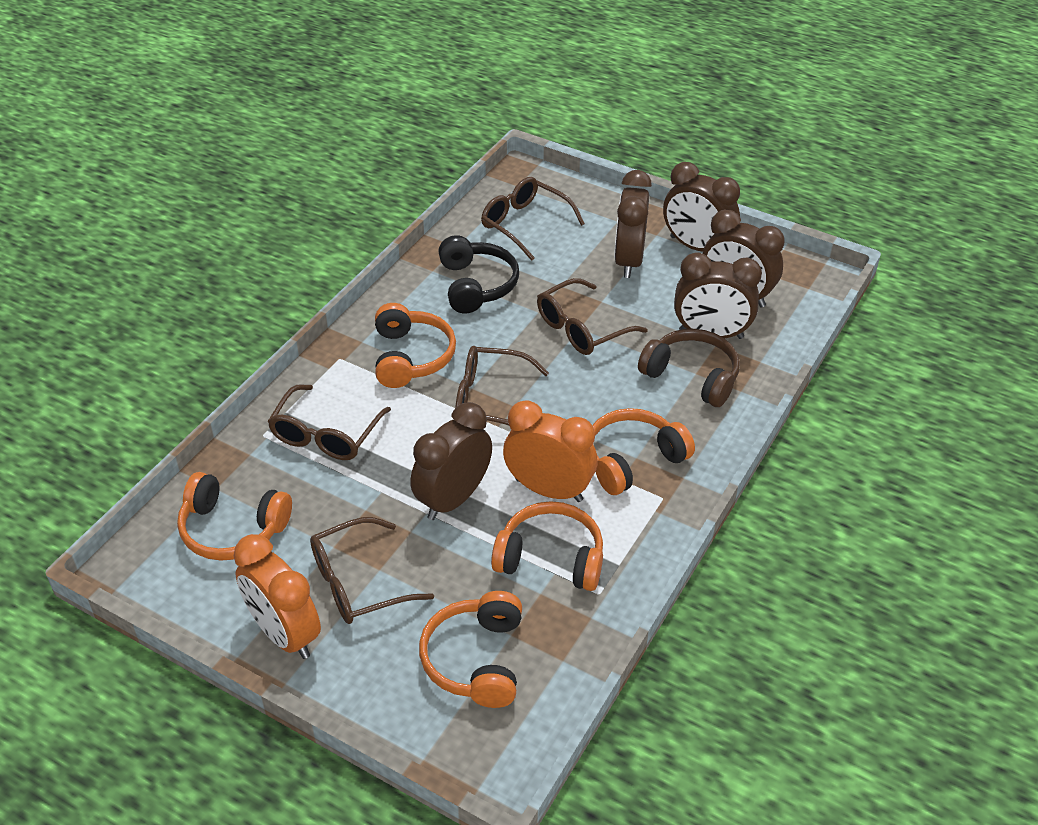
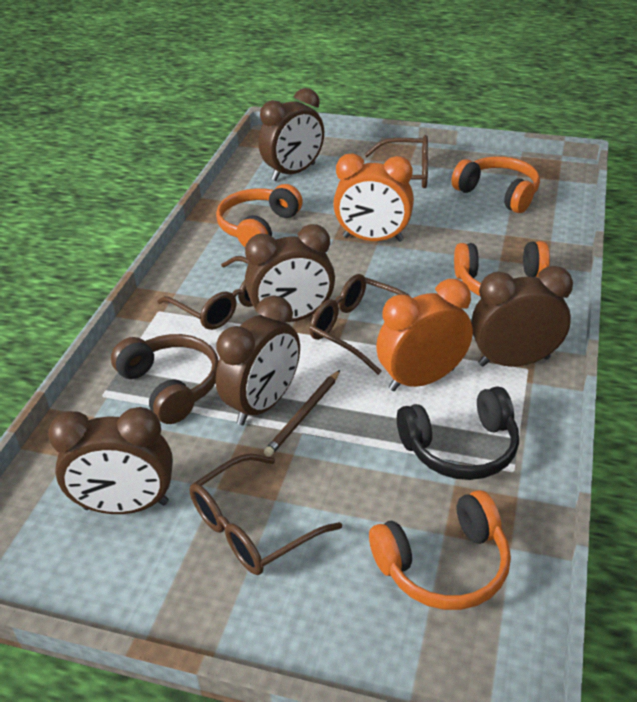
brown glasses: 5 -> 4
brown pencil: 0 -> 1
orange headphones: 5 -> 4

